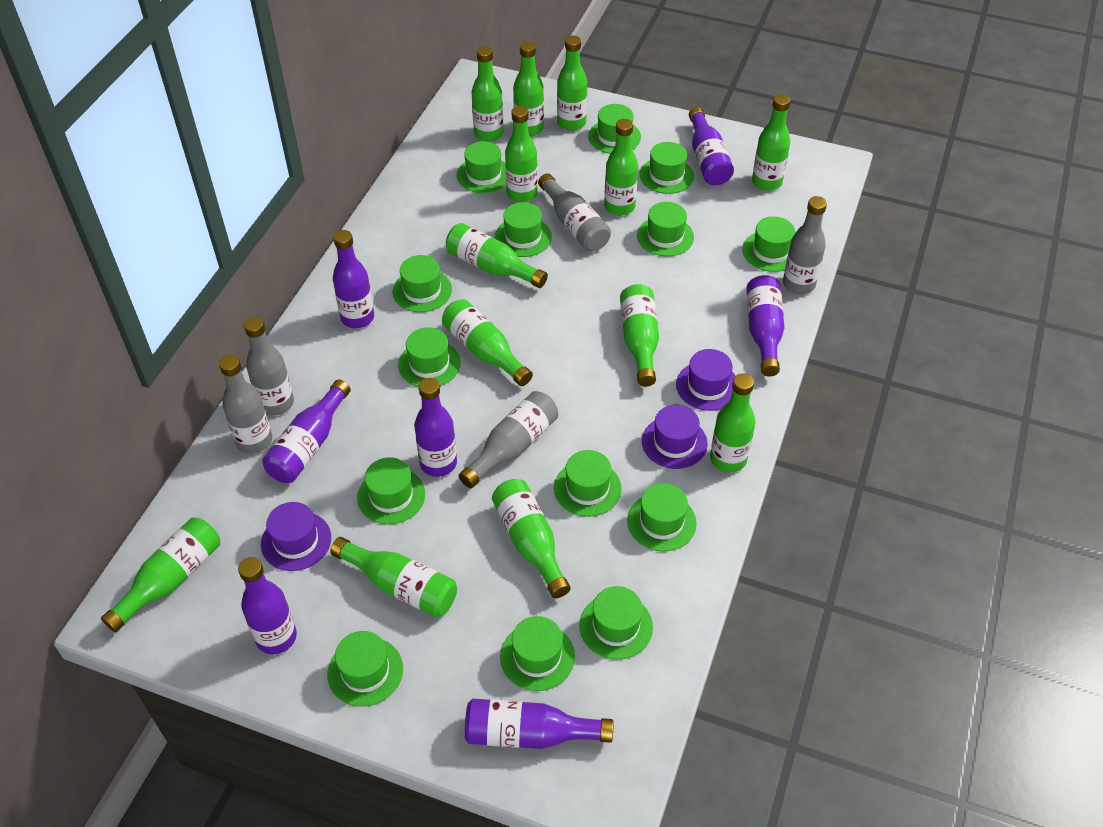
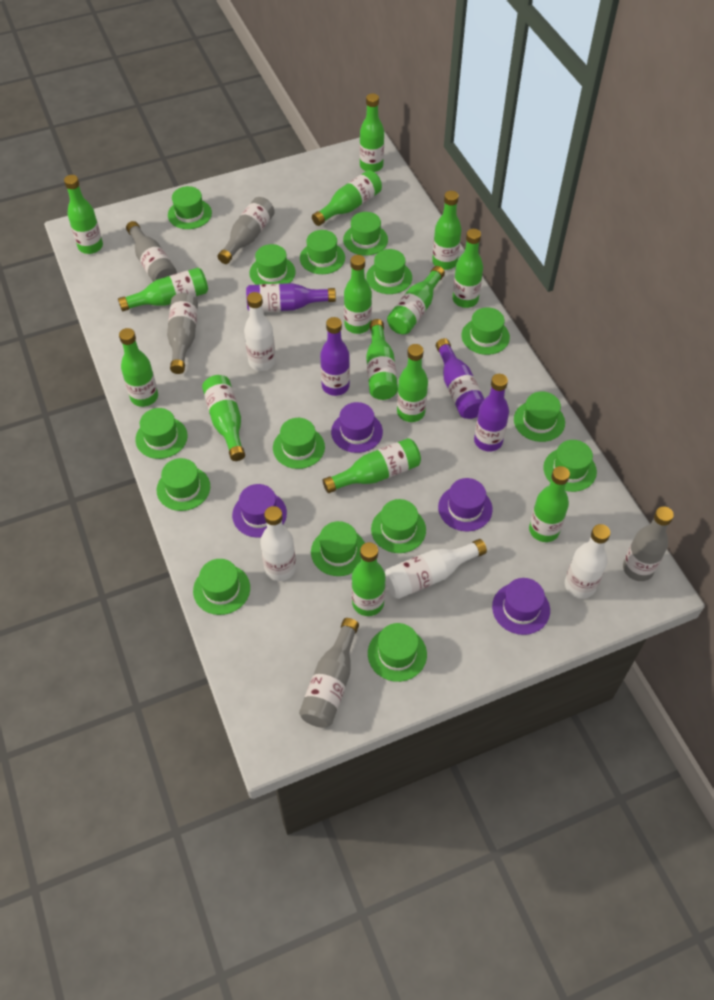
green bottle: 13 -> 15
green hat: 14 -> 15
purple bottle: 7 -> 4
purple hat: 3 -> 4
white bottle: 0 -> 4

